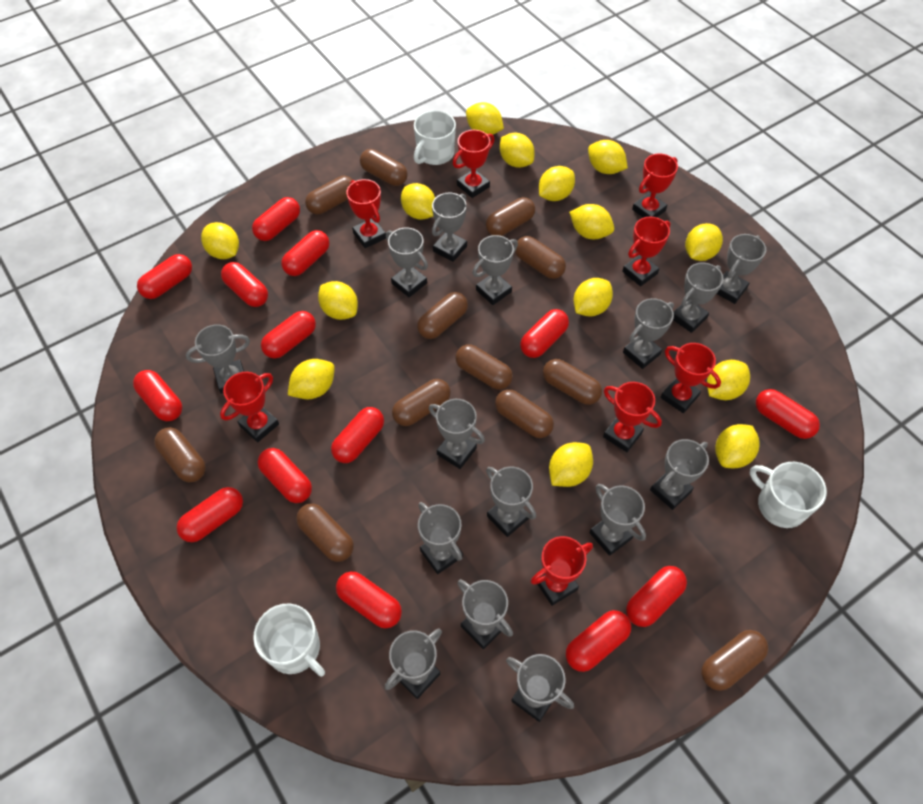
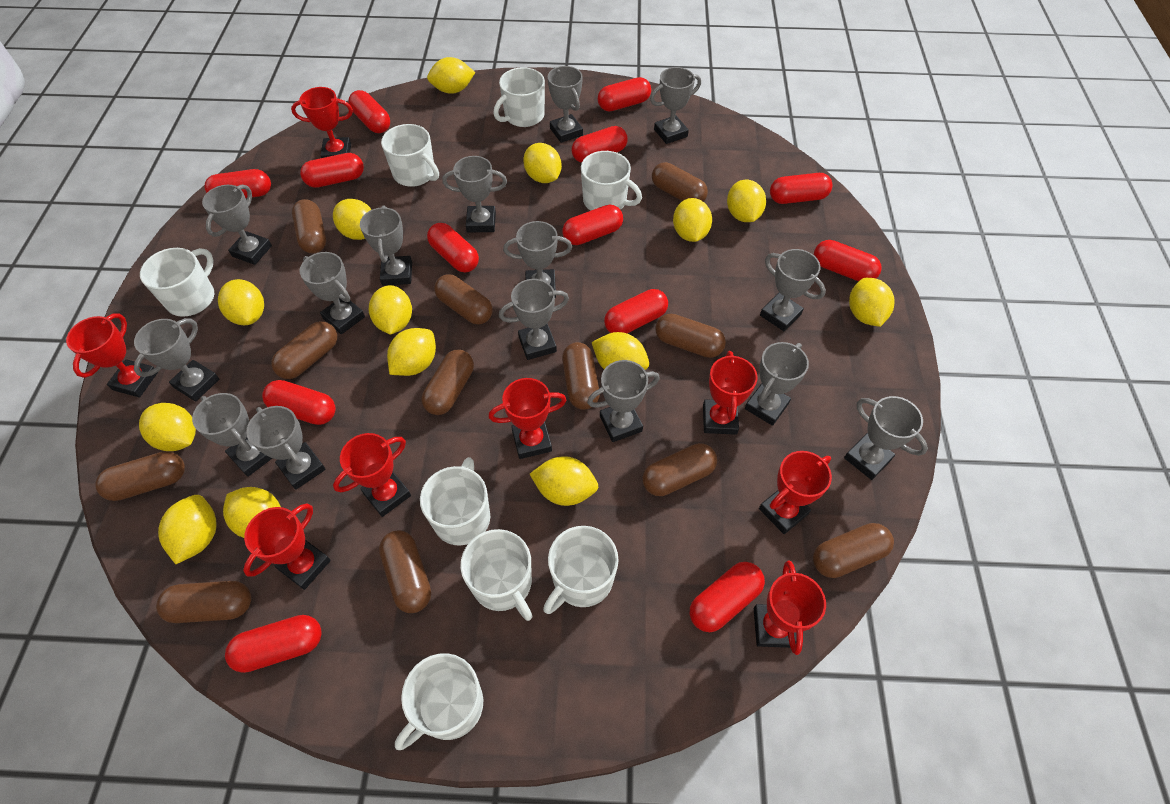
red capsule: 14 -> 13
white mug: 3 -> 8

